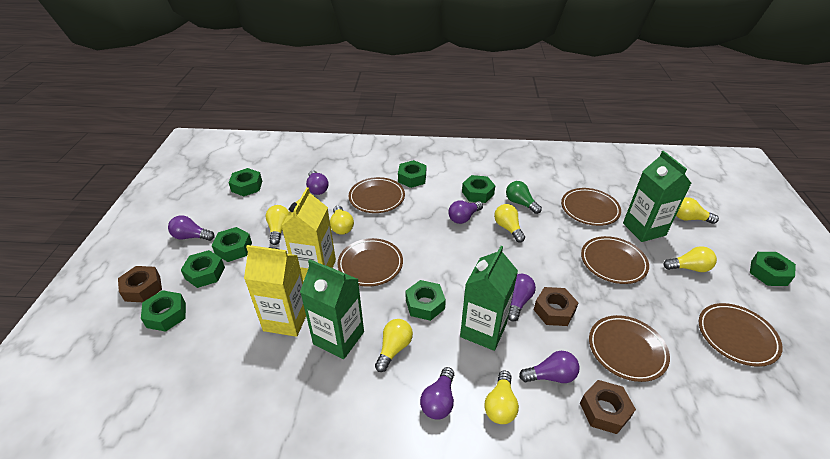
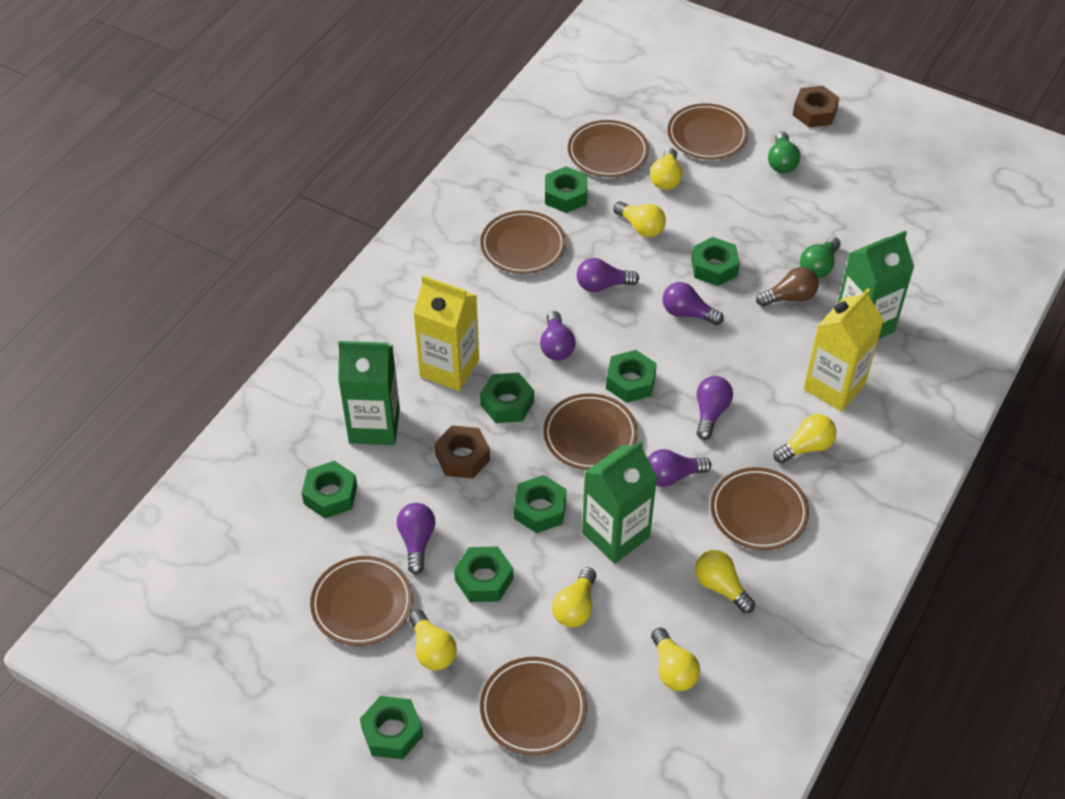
brown light bulb: 0 -> 1
brown nut: 3 -> 2
brown plate: 6 -> 7
green light bulb: 1 -> 2

